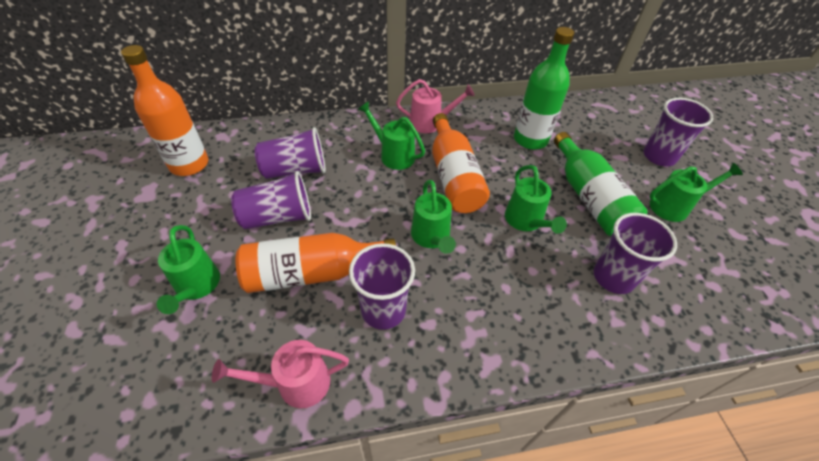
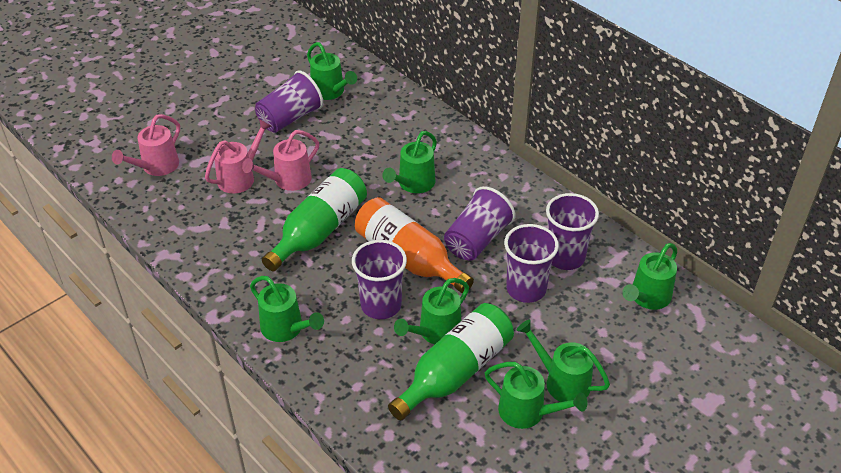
green watering can: 5 -> 7
orange bottle: 3 -> 1
pink watering can: 2 -> 3

